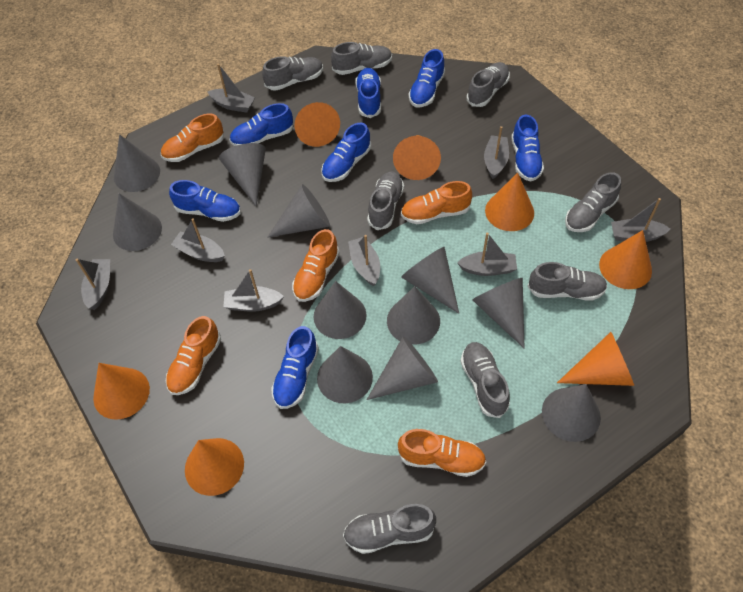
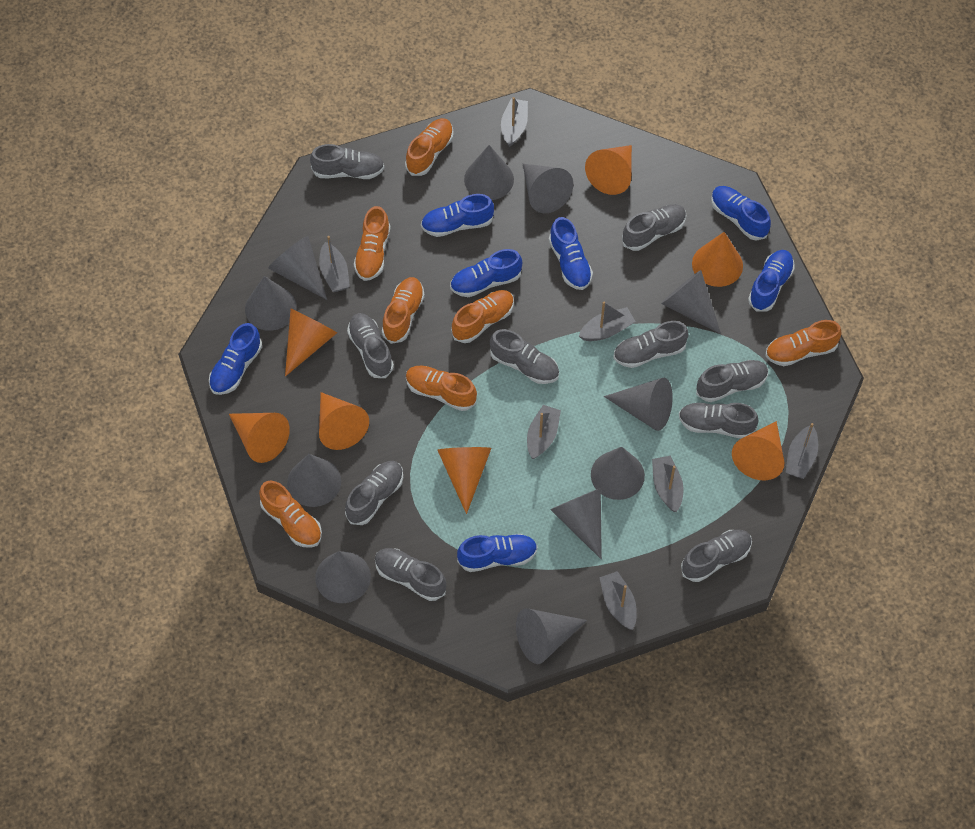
grey boat: 8 -> 7
grey shoe: 8 -> 10
orange shoe: 5 -> 7

